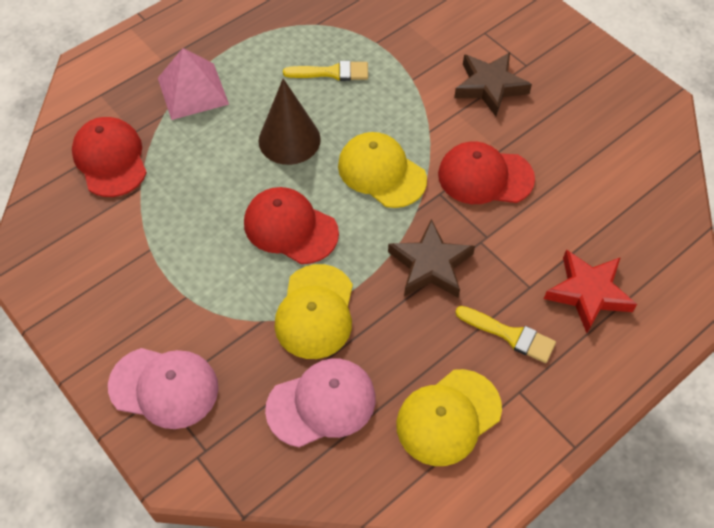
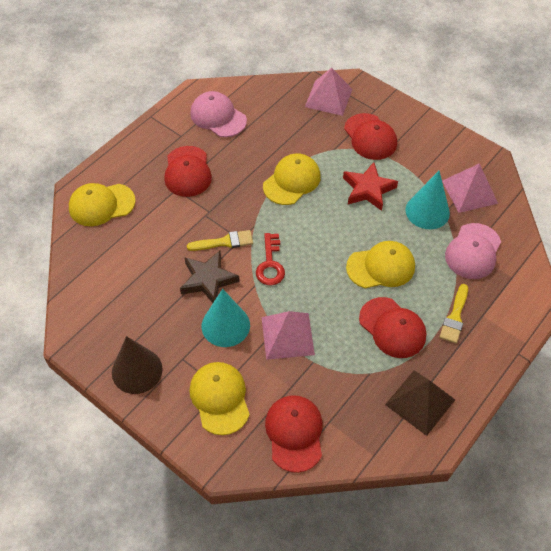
brown pyramid: 0 -> 1
brown star: 2 -> 1
pink pyramid: 1 -> 3
red cap: 3 -> 4
red key: 0 -> 1
turquoise cone: 0 -> 2
yellow cap: 3 -> 4

